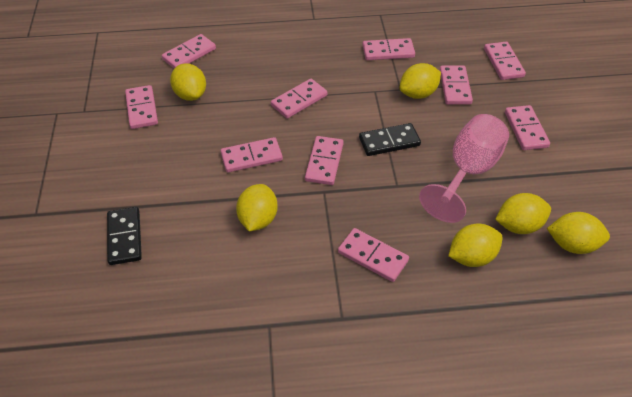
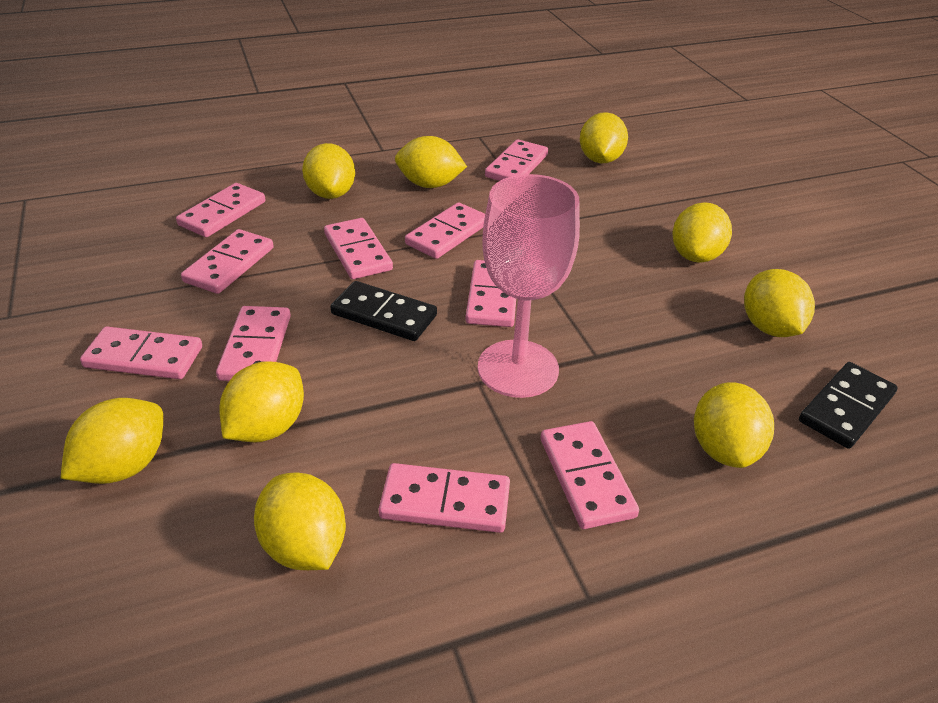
yellow lemon: 6 -> 9

